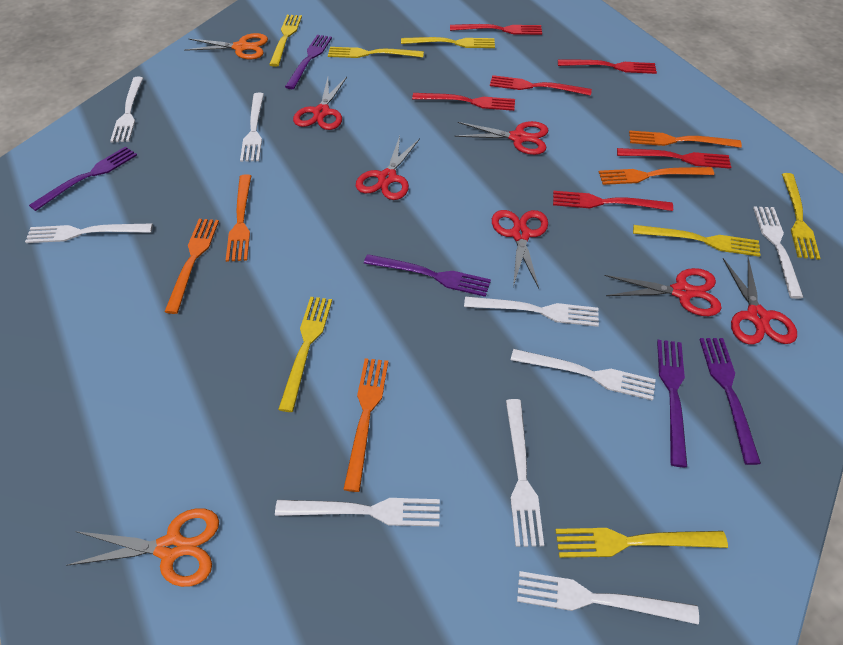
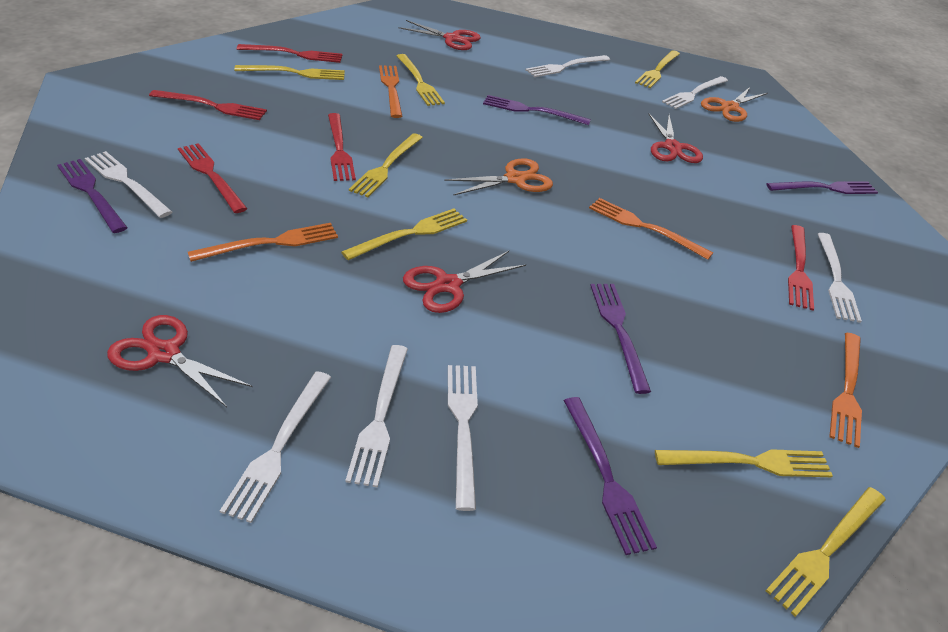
orange fork: 5 -> 4
red fork: 6 -> 5
red scissors: 6 -> 4
white fork: 9 -> 7

